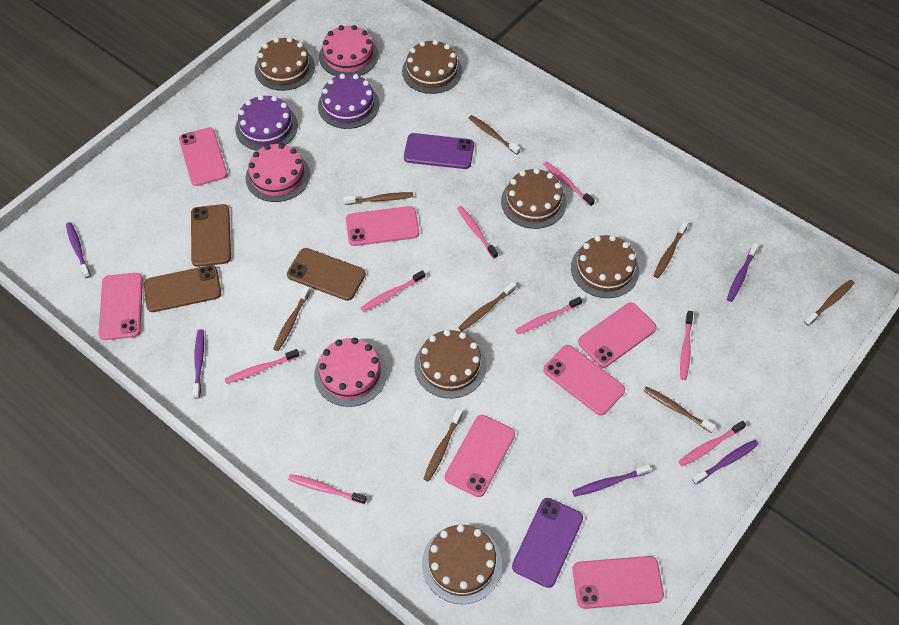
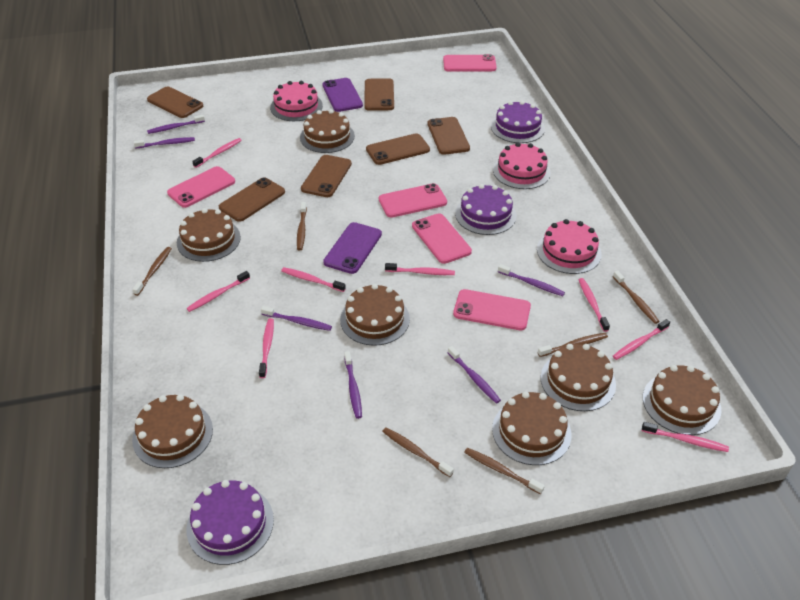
brown cake: 6 -> 7
brown phone: 3 -> 6
brown toothbrush: 8 -> 6
pink phone: 7 -> 5
purple cake: 2 -> 3
purple toothbrush: 5 -> 6

